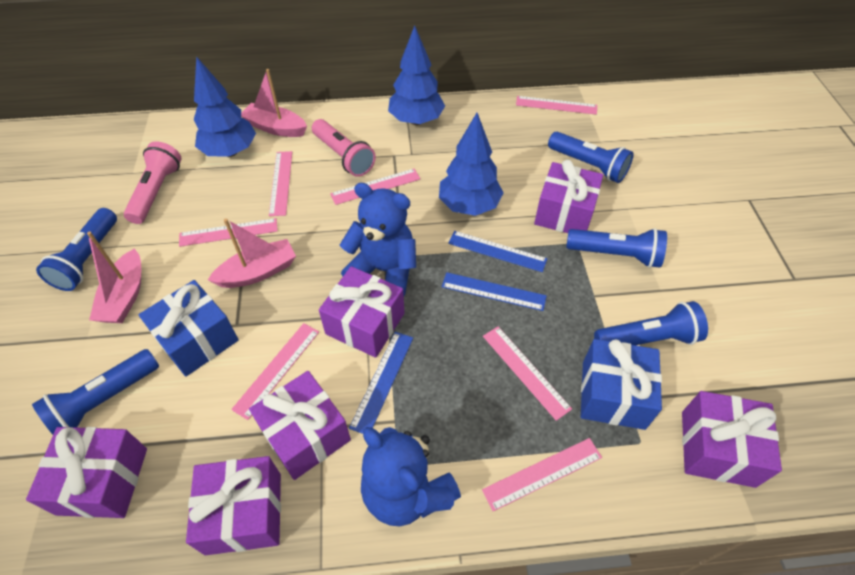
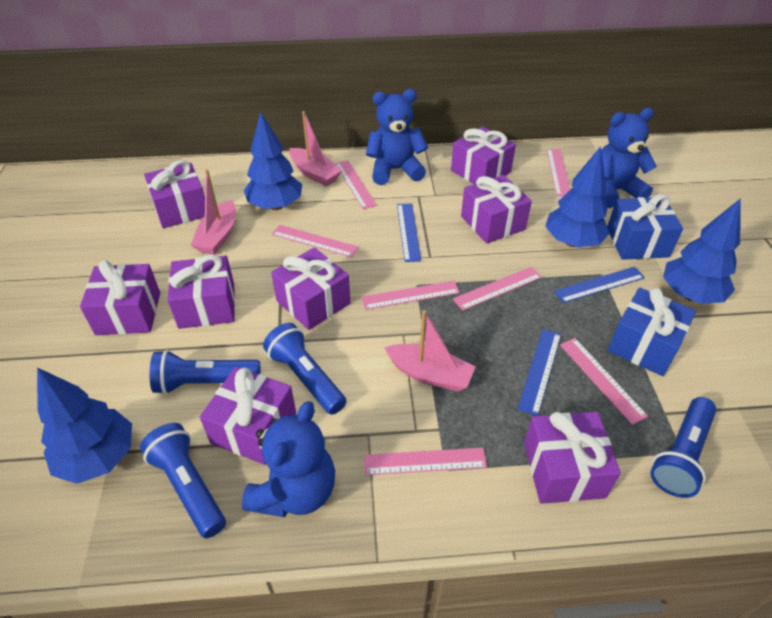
blue flashlight: 5 -> 4
blue teddy bear: 2 -> 3
blue tree: 3 -> 4
pink flashlight: 2 -> 0
purple gift: 6 -> 8

